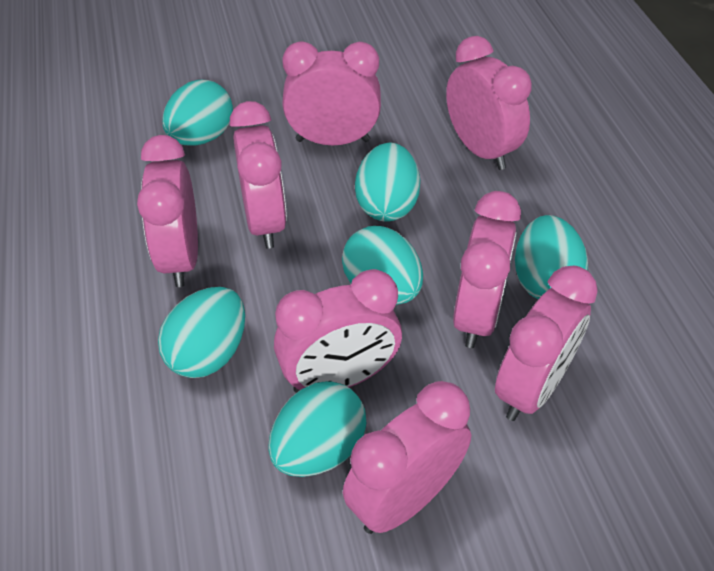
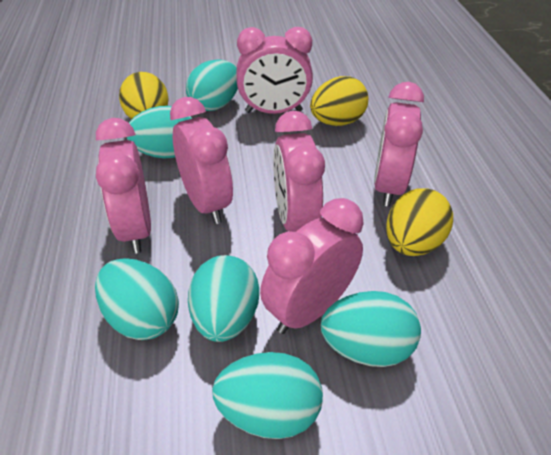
pink clock: 8 -> 6
yellow egg: 0 -> 3

